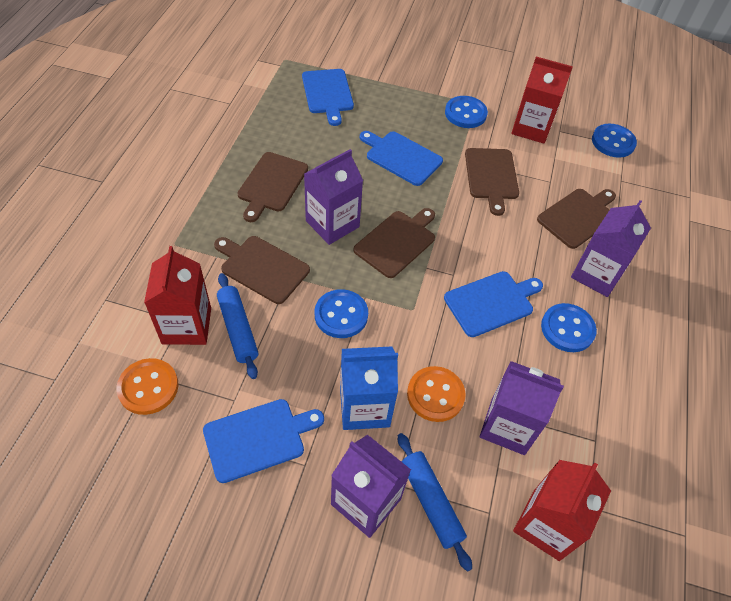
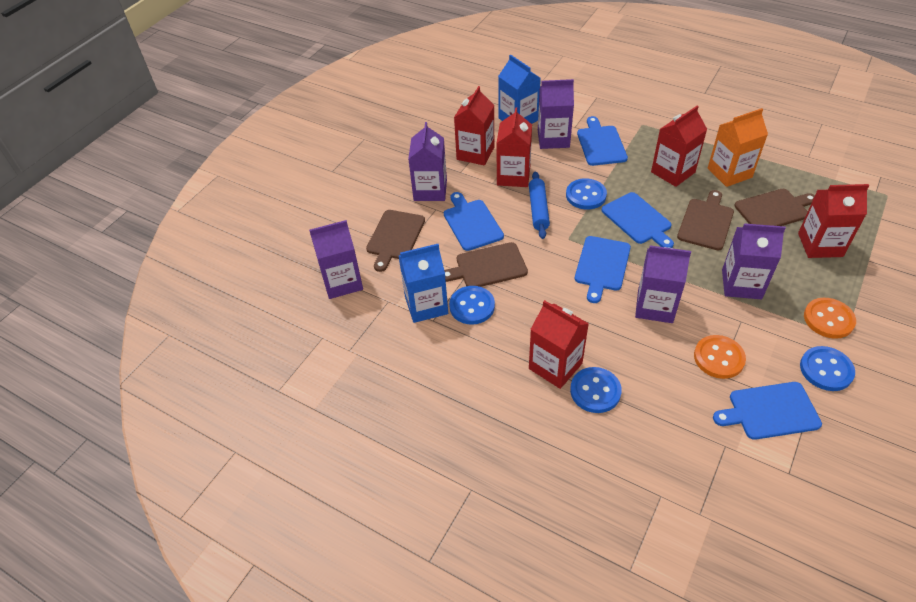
blue carton: 1 -> 2
blue cutting board: 4 -> 5
blue rolling pin: 2 -> 1
brown cutting board: 5 -> 4
orange carton: 0 -> 1
purple carton: 4 -> 5
red carton: 3 -> 5

